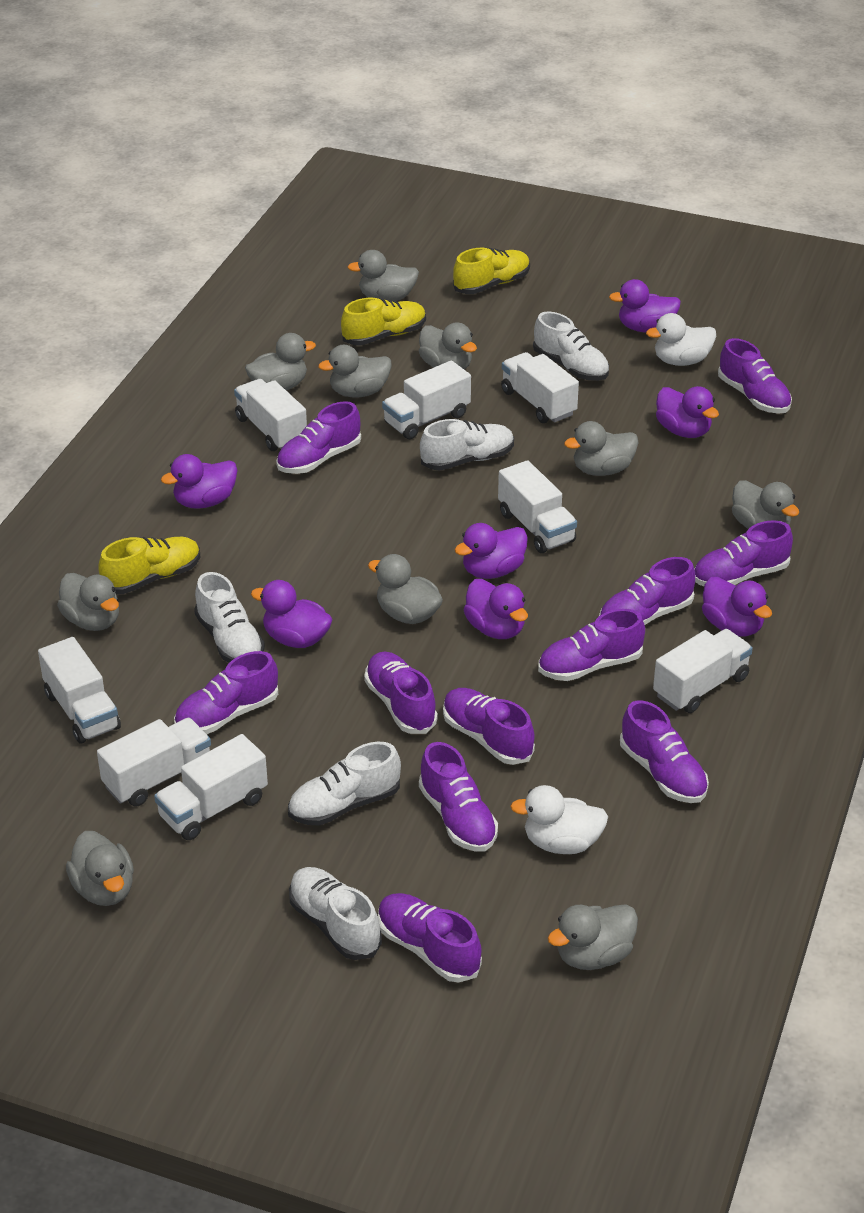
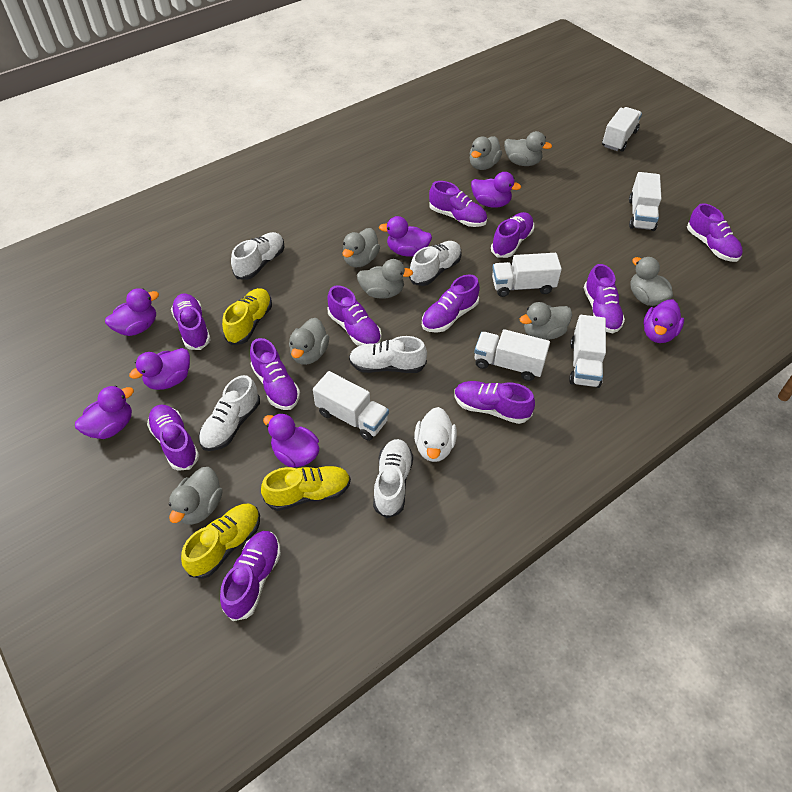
grey duck: 10 -> 8
white duck: 2 -> 1
white truck: 8 -> 6

